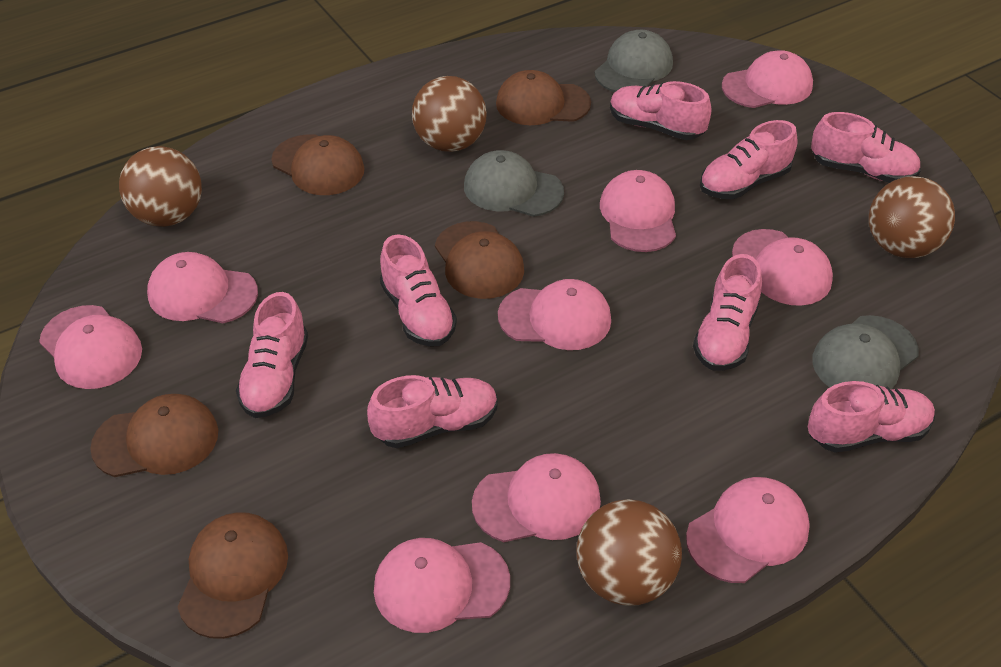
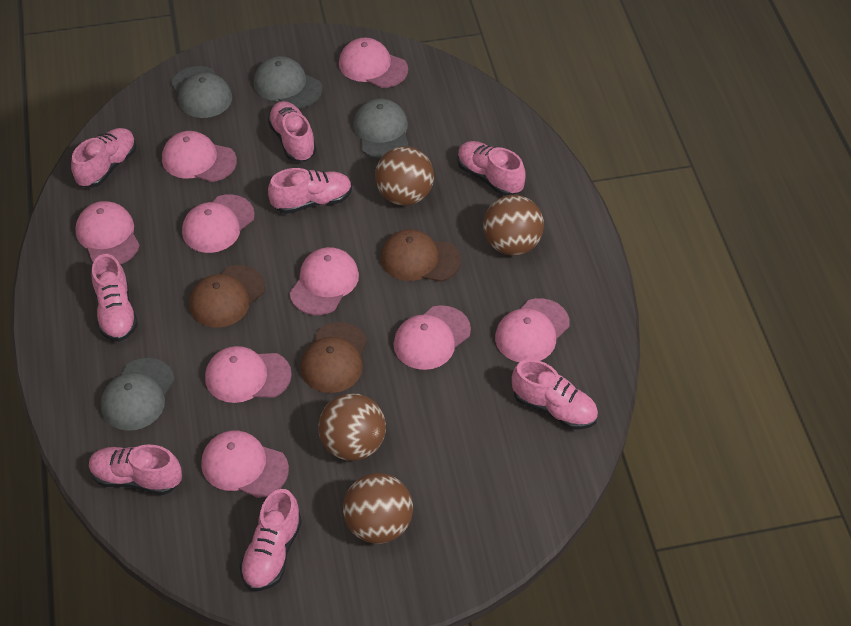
brown cap: 5 -> 3
grey cap: 3 -> 4

